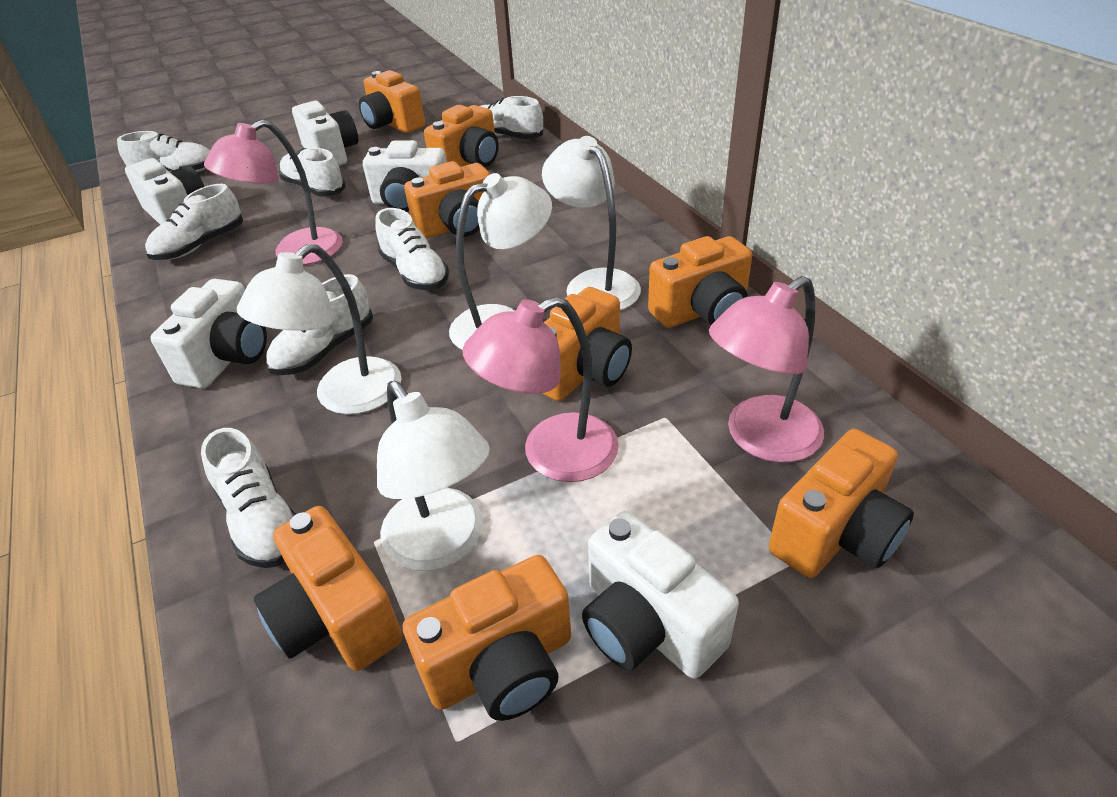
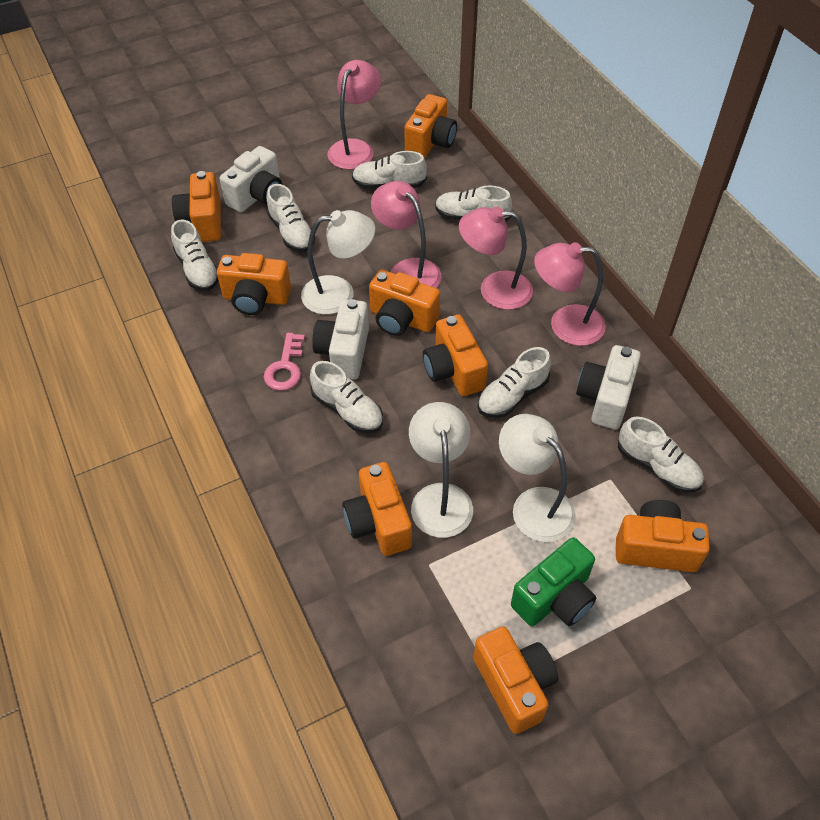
green camera: 0 -> 1
pink key: 0 -> 1
pink lamp: 3 -> 4
white camera: 5 -> 3
white lamp: 4 -> 3

